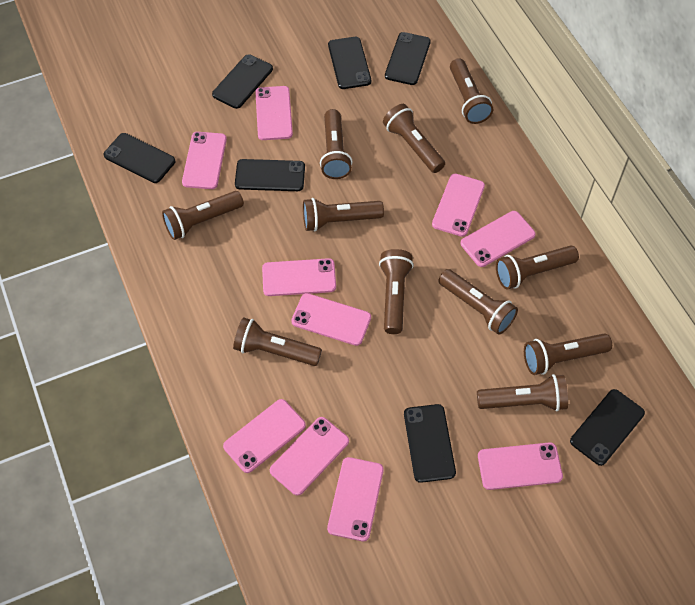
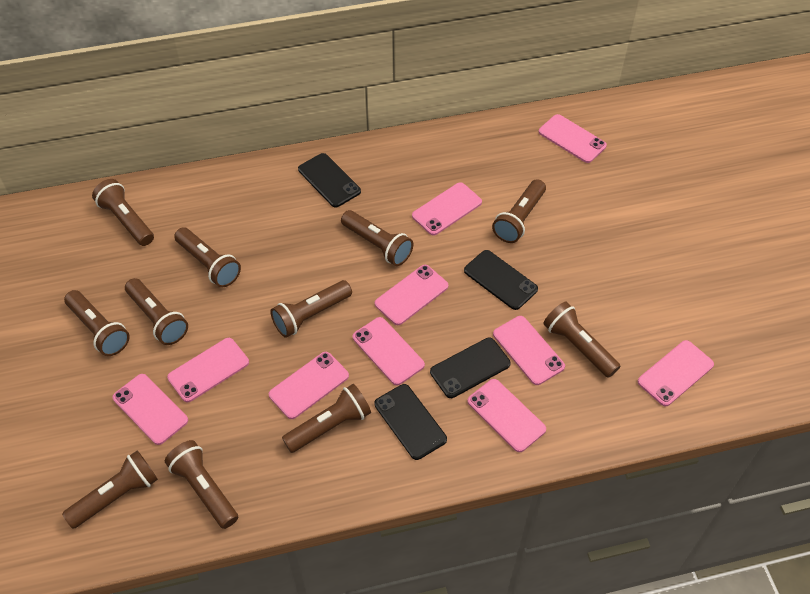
black phone: 7 -> 4

